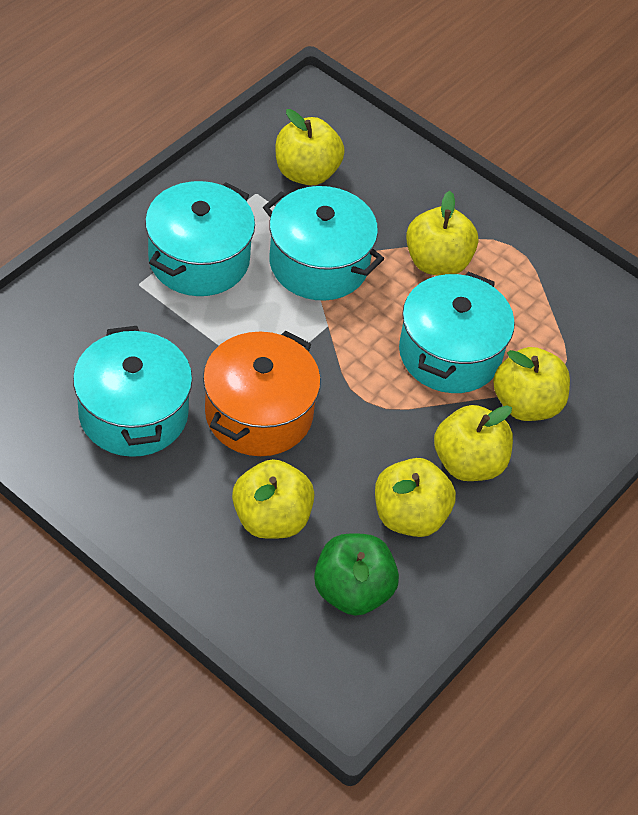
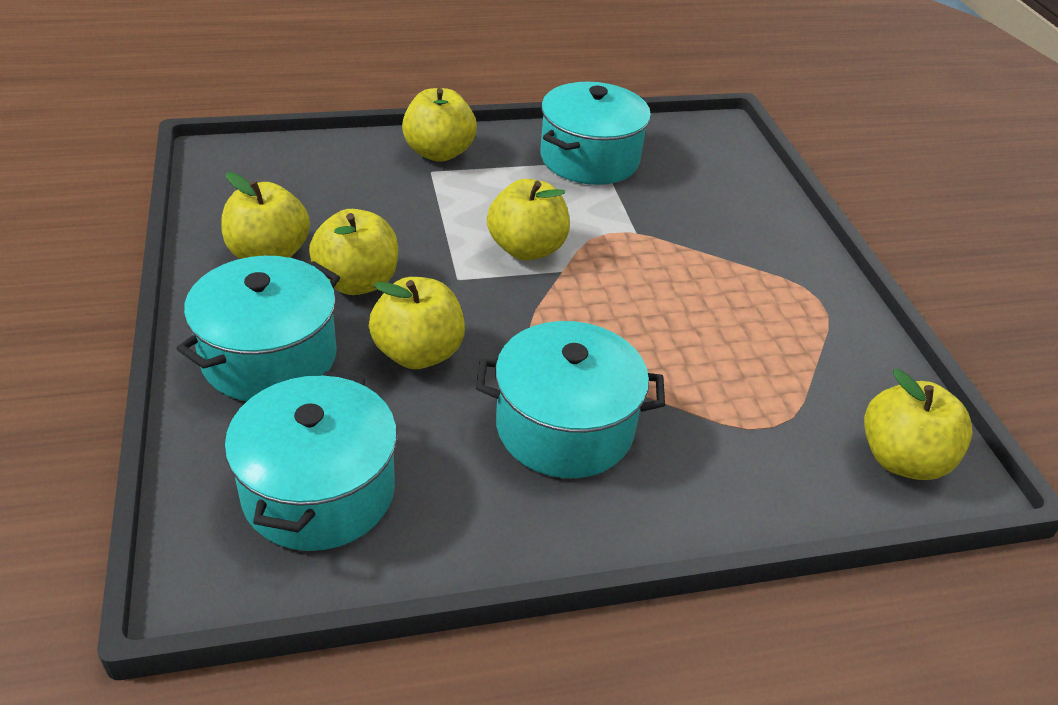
green apple: 1 -> 0
orange pot: 1 -> 0

